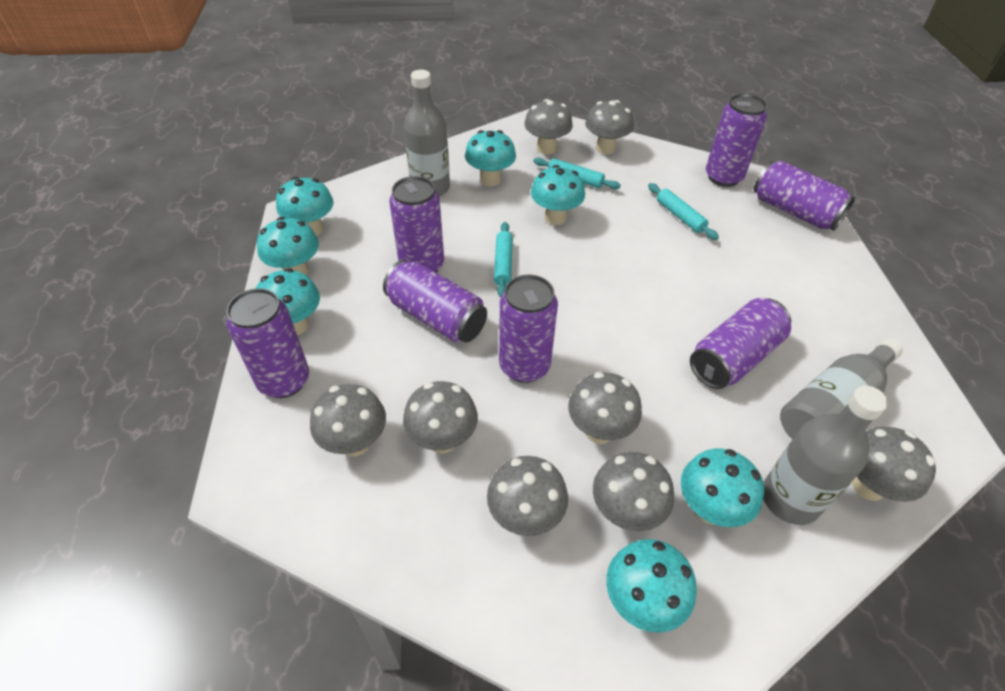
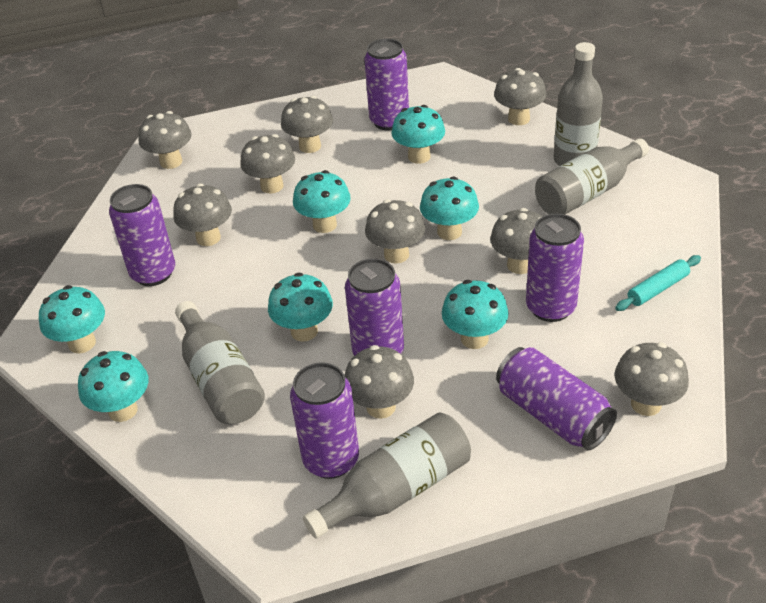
grey bottle: 3 -> 4
grey mushroom: 8 -> 9
purple can: 7 -> 6
turquoise rolling pin: 3 -> 1

